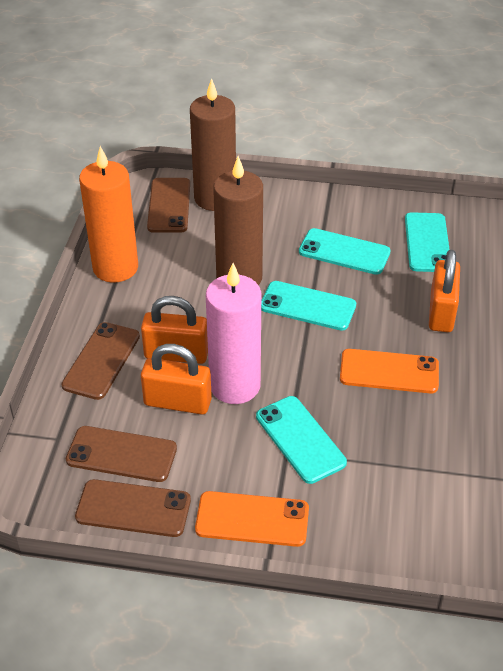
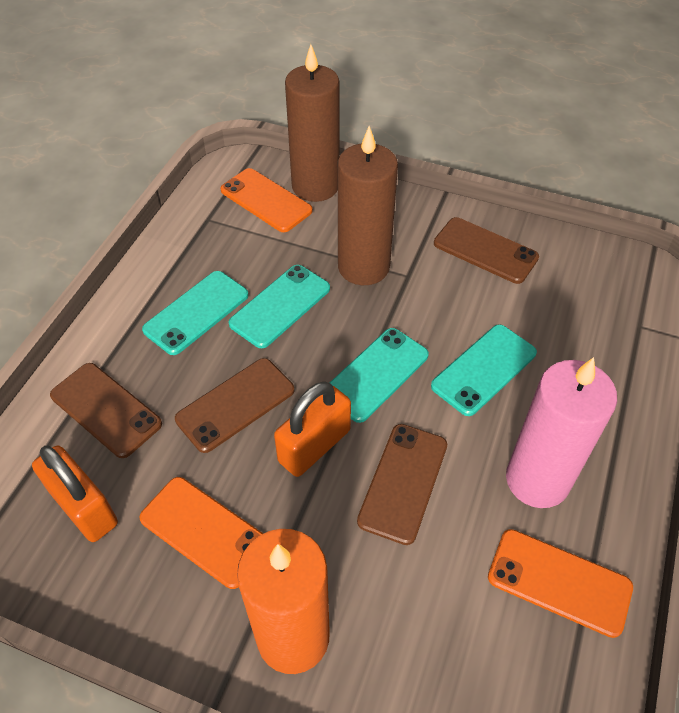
orange padlock: 3 -> 2
orange phone: 2 -> 3

